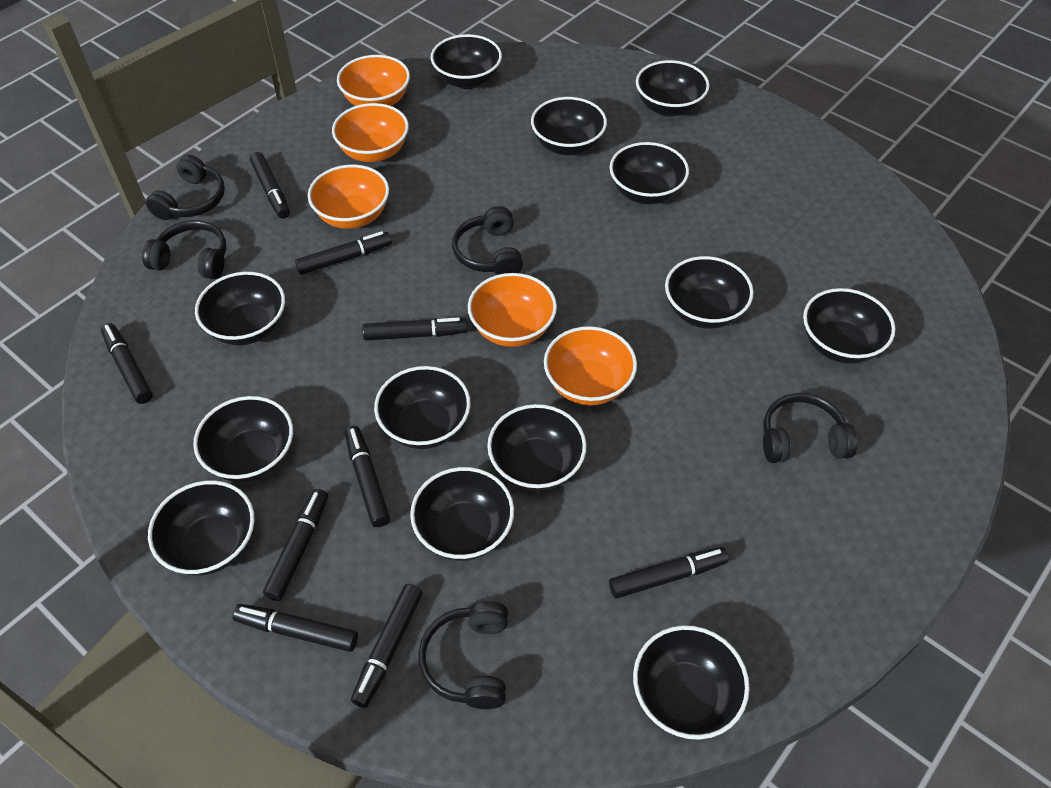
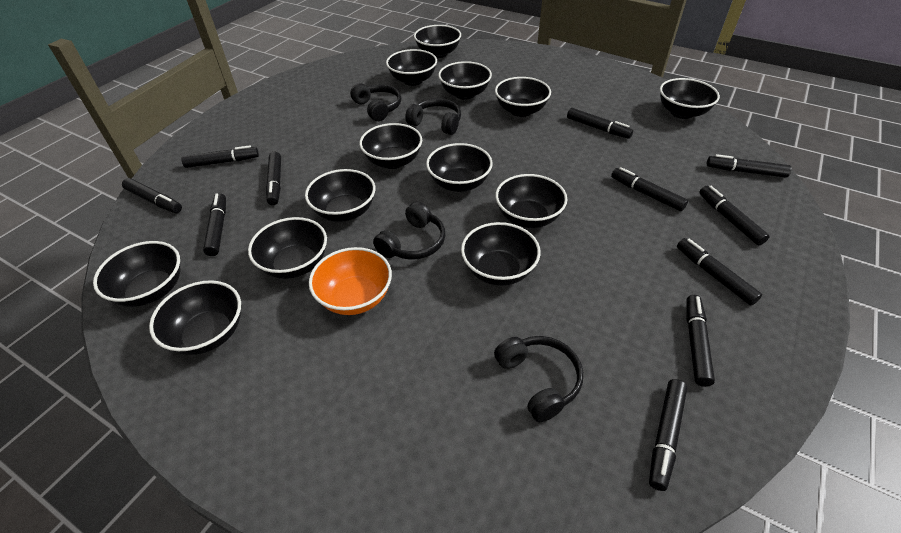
black headphones: 5 -> 4
black marker: 9 -> 11
orange bowl: 5 -> 1

